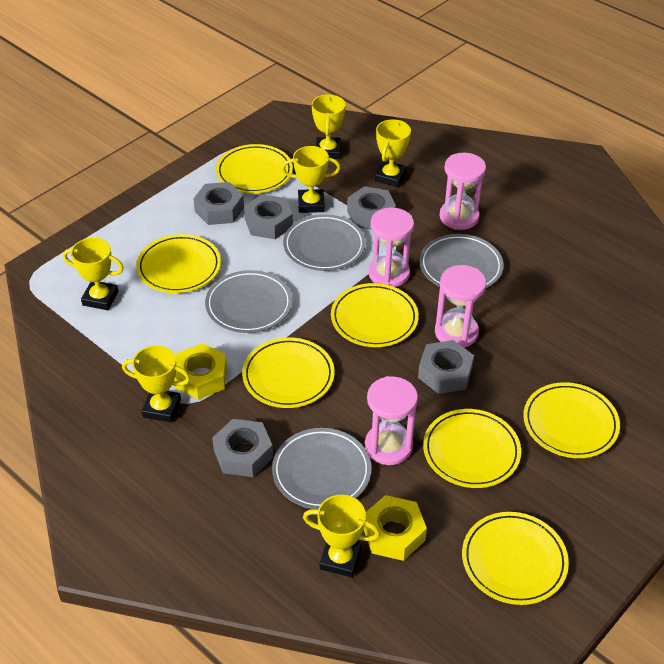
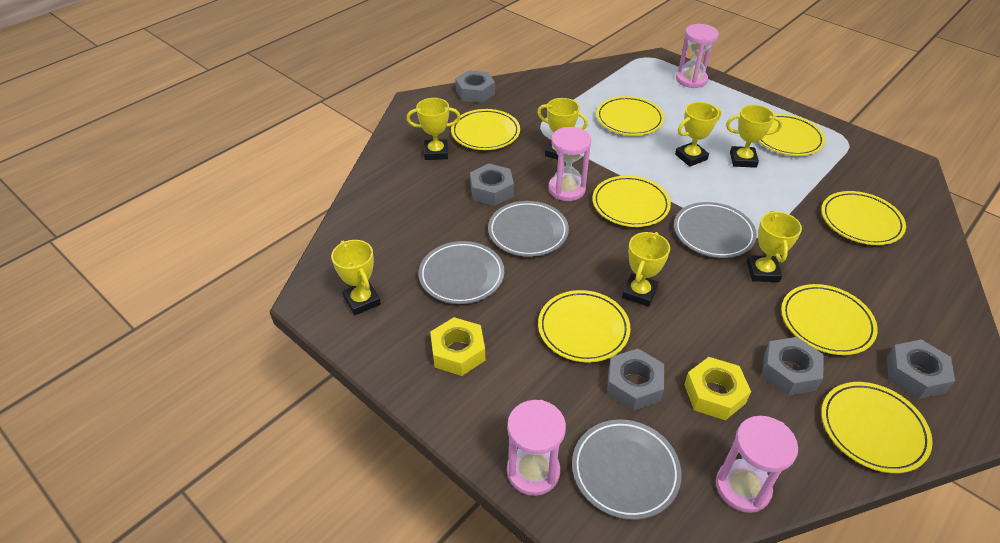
yellow plate: 7 -> 8
yellow trophy: 6 -> 7

